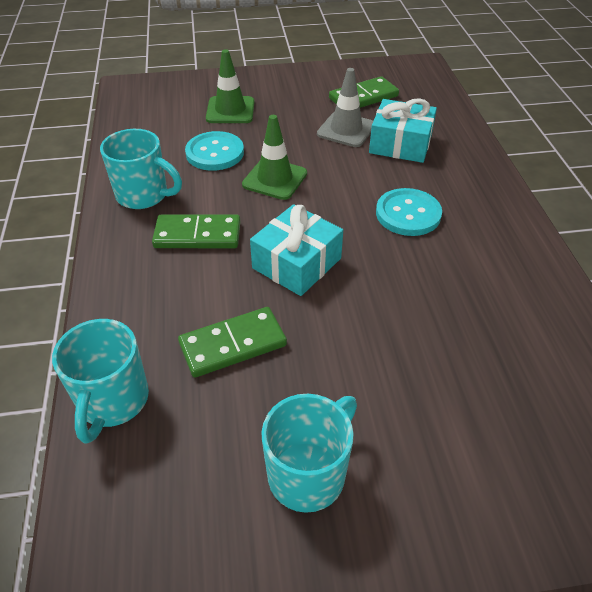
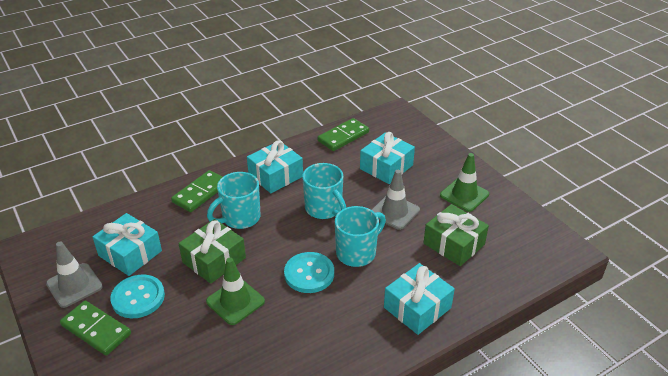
green gift: 0 -> 2
grey traffic cone: 1 -> 2
turquoise gift: 2 -> 4

